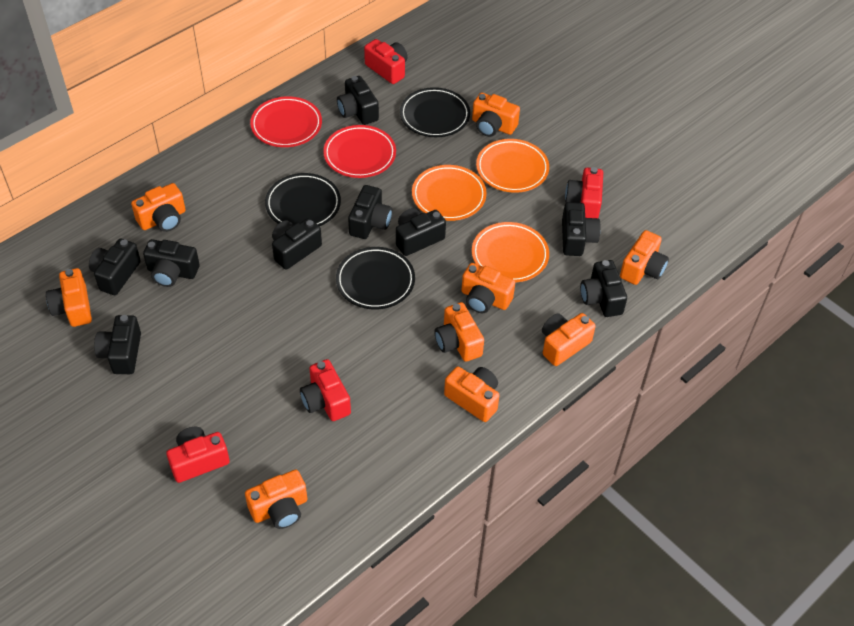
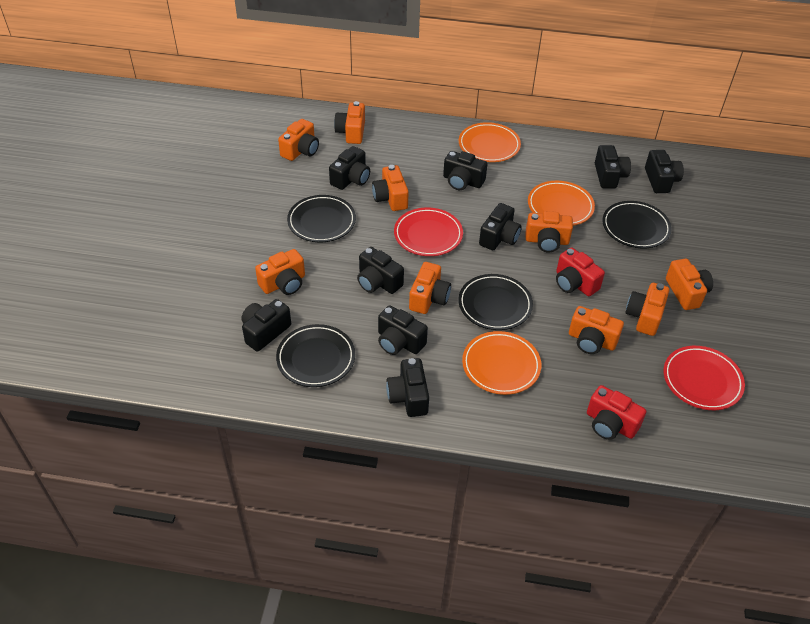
black plate: 3 -> 4
red camera: 4 -> 2

